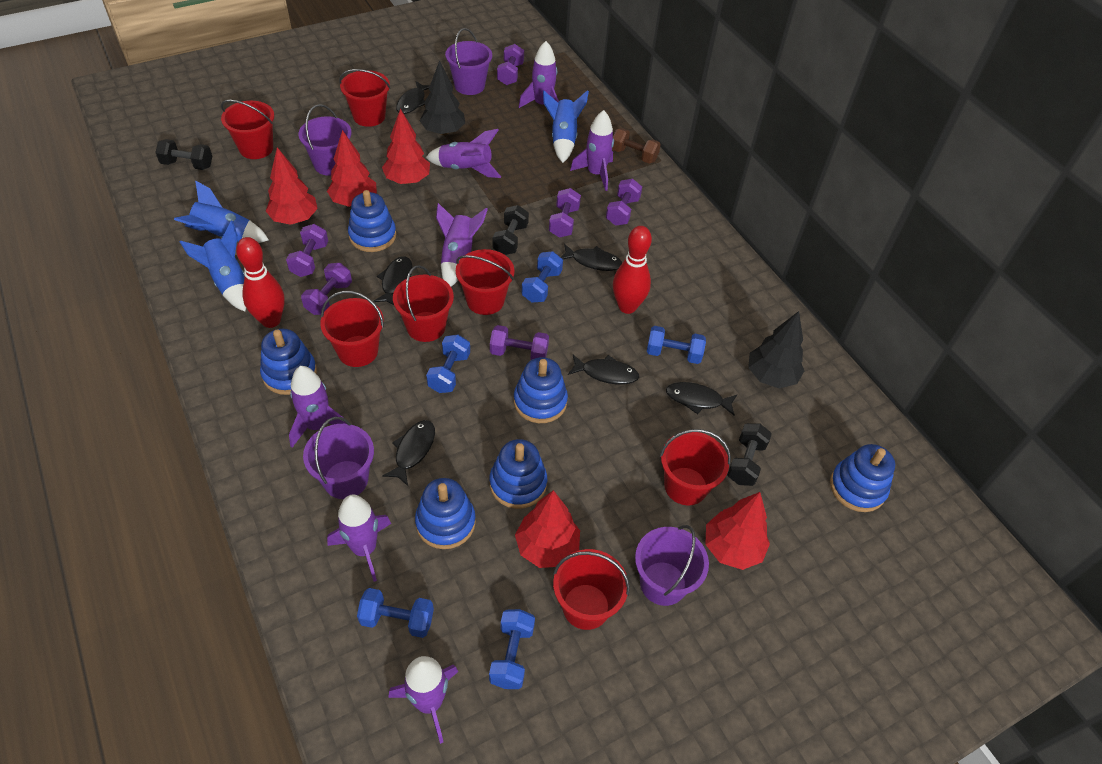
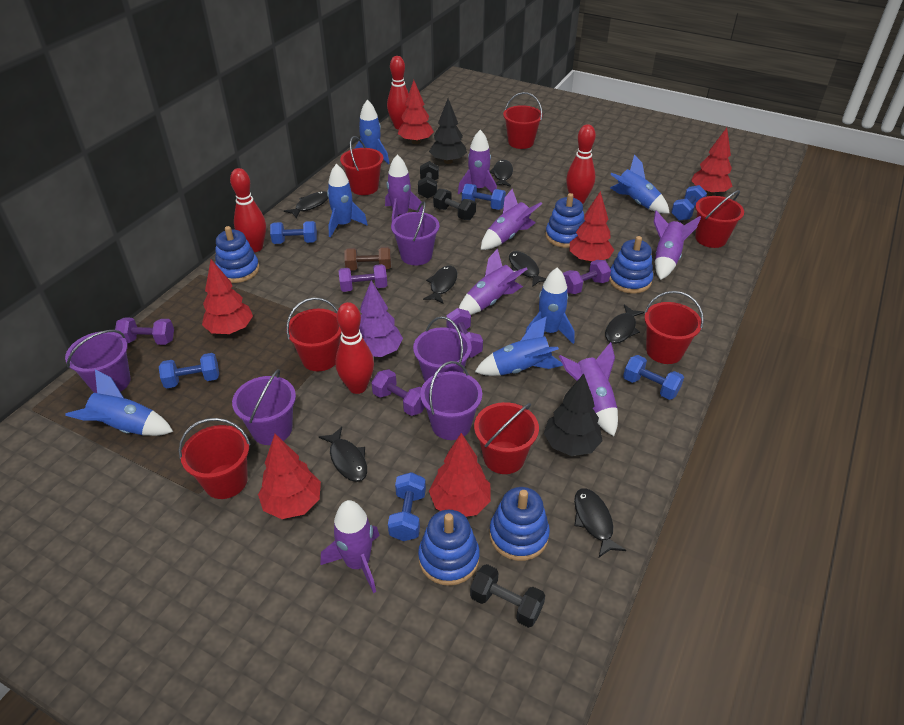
black fish: 6 -> 7
blue dumbbell: 5 -> 6
blue rocket: 3 -> 6
blue stacking toy: 6 -> 5
purple bucket: 4 -> 5
purple dumbbell: 6 -> 5
purple tree: 0 -> 1
red bowling pin: 2 -> 4
red tree: 5 -> 6

